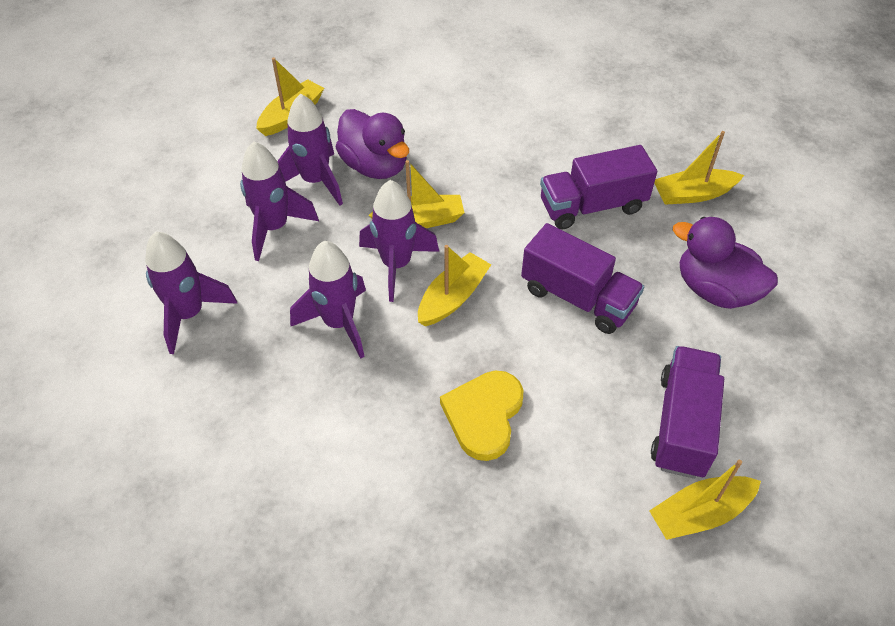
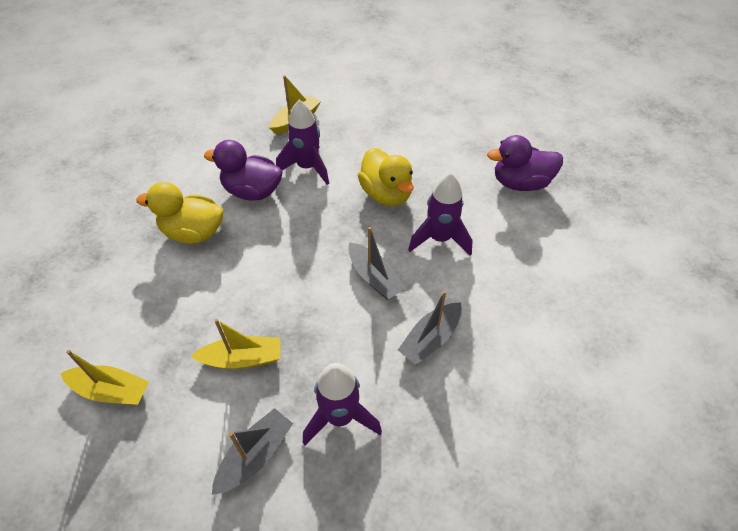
grey boat: 0 -> 3
purple rocket: 5 -> 3
purple truck: 3 -> 0
yellow boat: 5 -> 3
yellow duck: 0 -> 2
yellow heart: 1 -> 0

